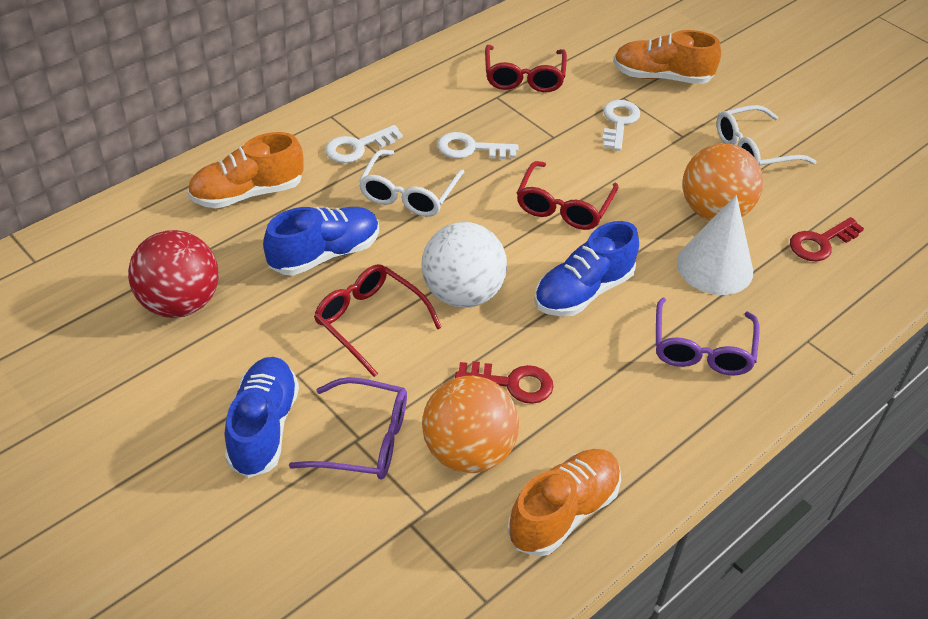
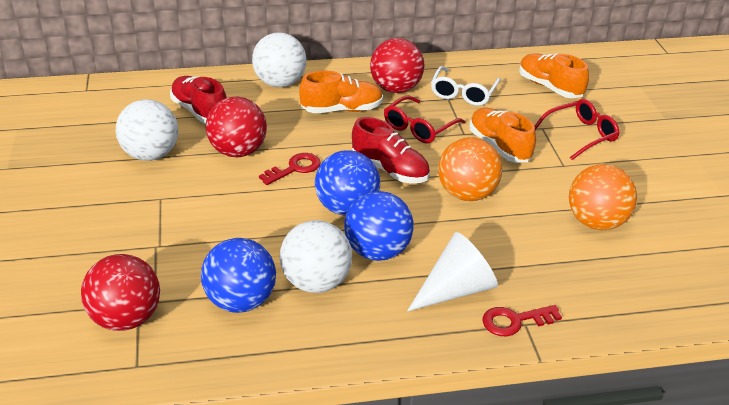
blue ball: 0 -> 3
blue shoe: 3 -> 0
purple glasses: 2 -> 0
red ball: 1 -> 3
red glasses: 3 -> 2
red shoe: 0 -> 2
white ball: 1 -> 3
white glasses: 2 -> 1
white key: 3 -> 0

